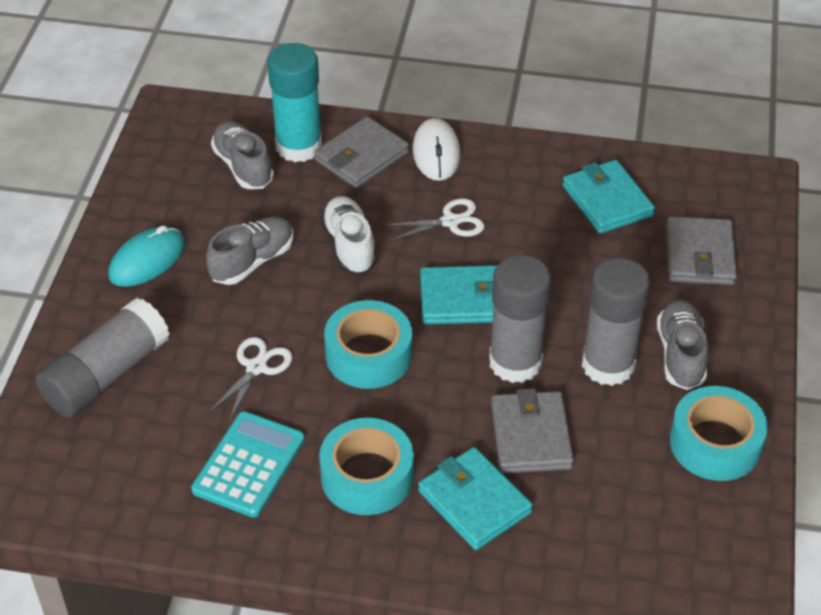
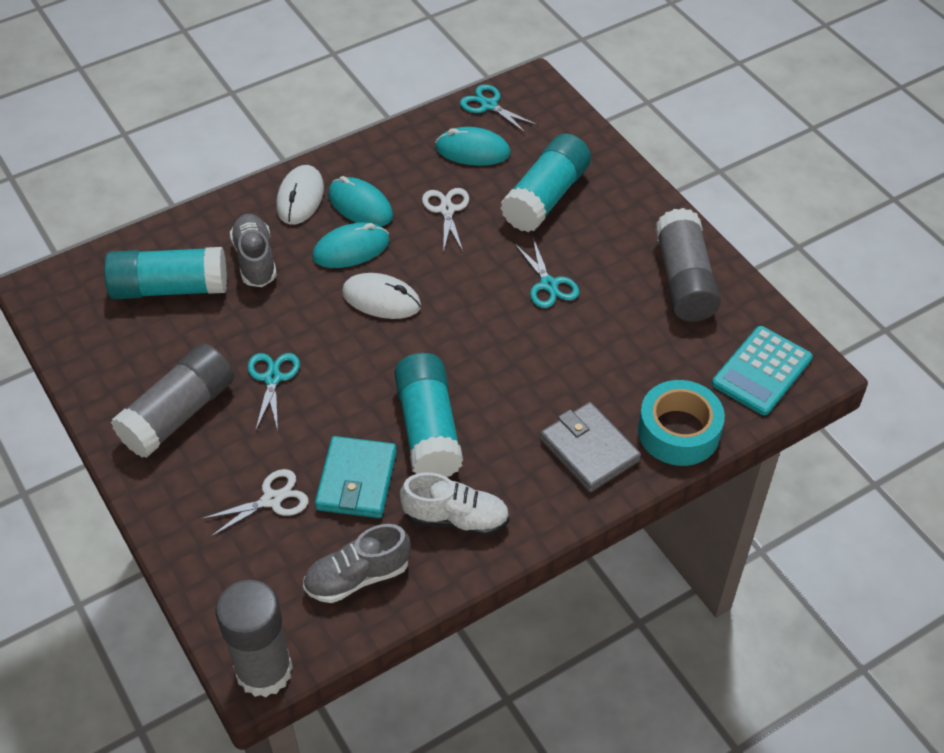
grey shoe: 3 -> 2
grey wallet: 3 -> 1
turquoise glue stick: 1 -> 3
turquoise mouse: 1 -> 3
turquoise scissors: 0 -> 3
turquoise tape: 3 -> 1
turquoise wallet: 3 -> 1
white mouse: 1 -> 2

